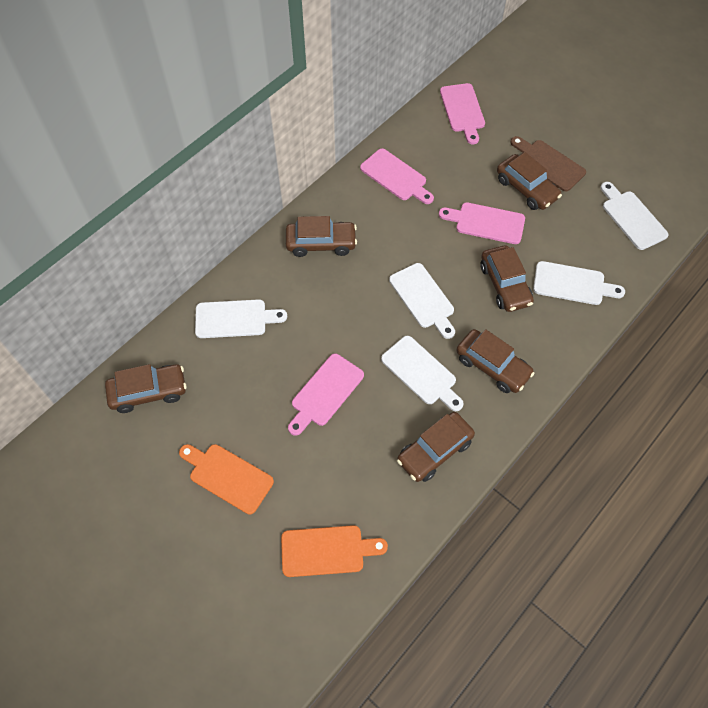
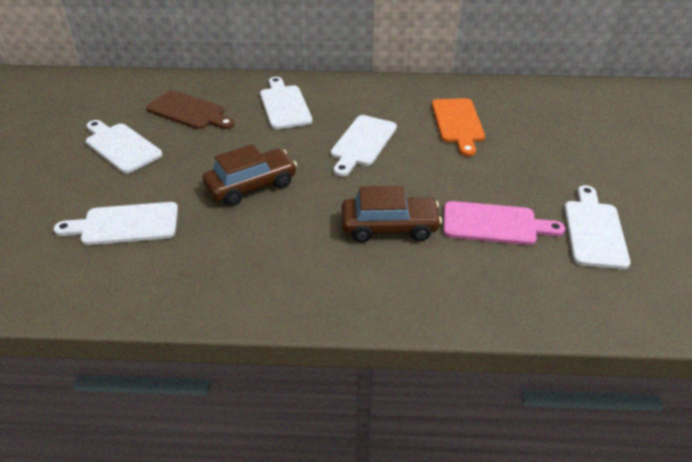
brown car: 6 -> 2
orange cutting board: 2 -> 1
pink cutting board: 4 -> 1

